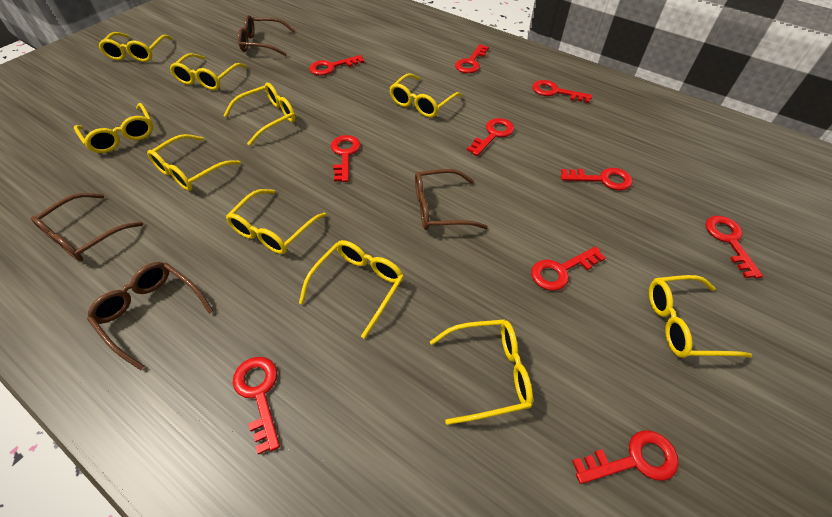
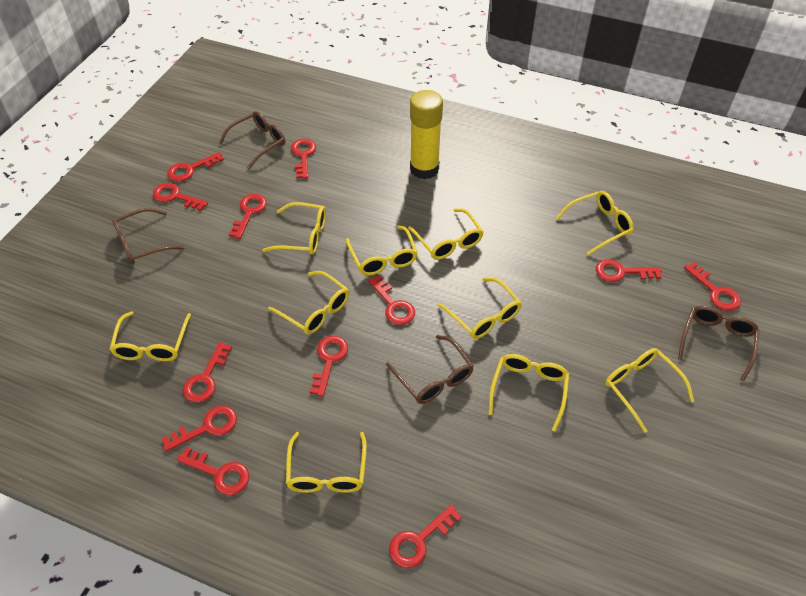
red key: 10 -> 12
yellow glue stick: 0 -> 1

